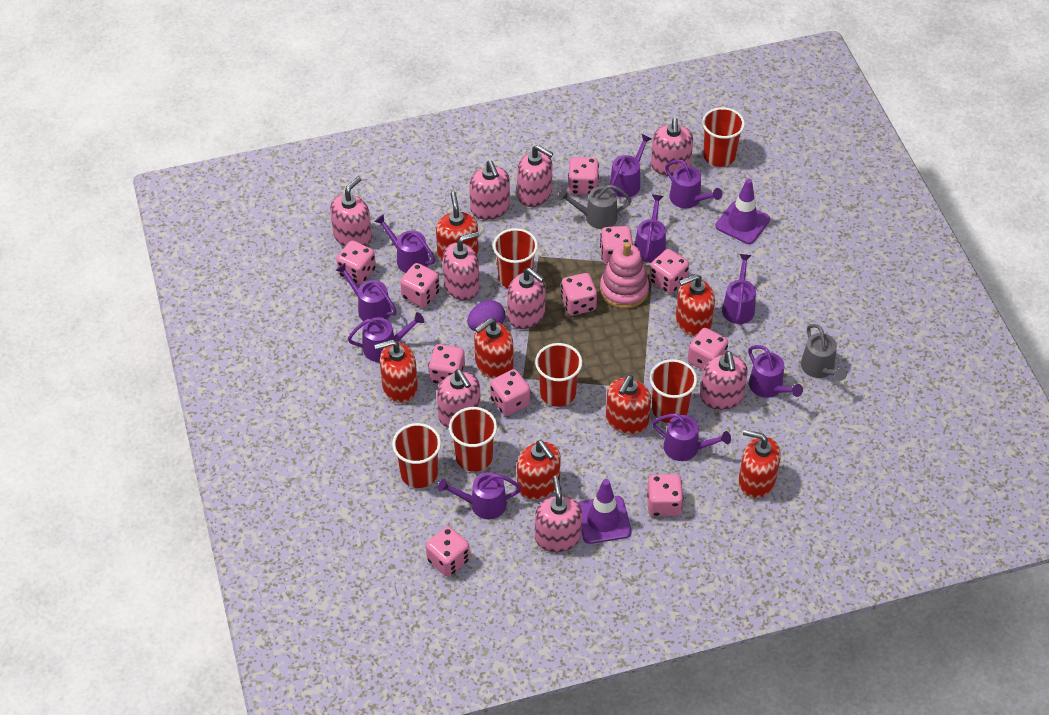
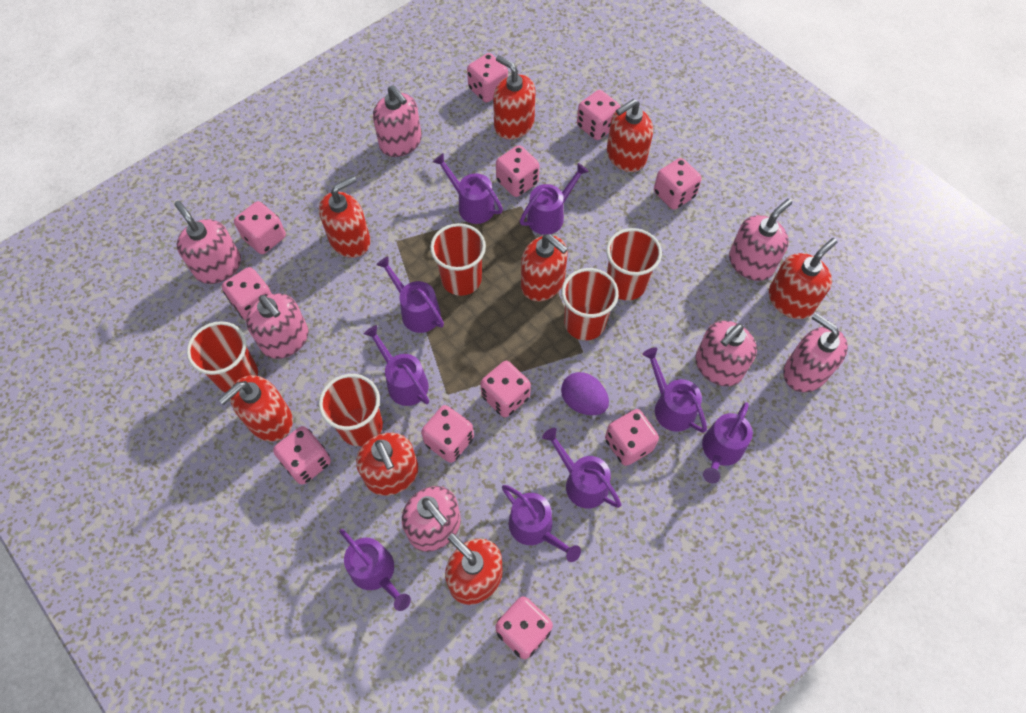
grey watering can: 2 -> 0
pink soap dispenser: 9 -> 7
pink stacking toy: 1 -> 0
purple traffic cone: 2 -> 0
purple watering can: 10 -> 9
red cup: 6 -> 5
red soap dispenser: 7 -> 8

